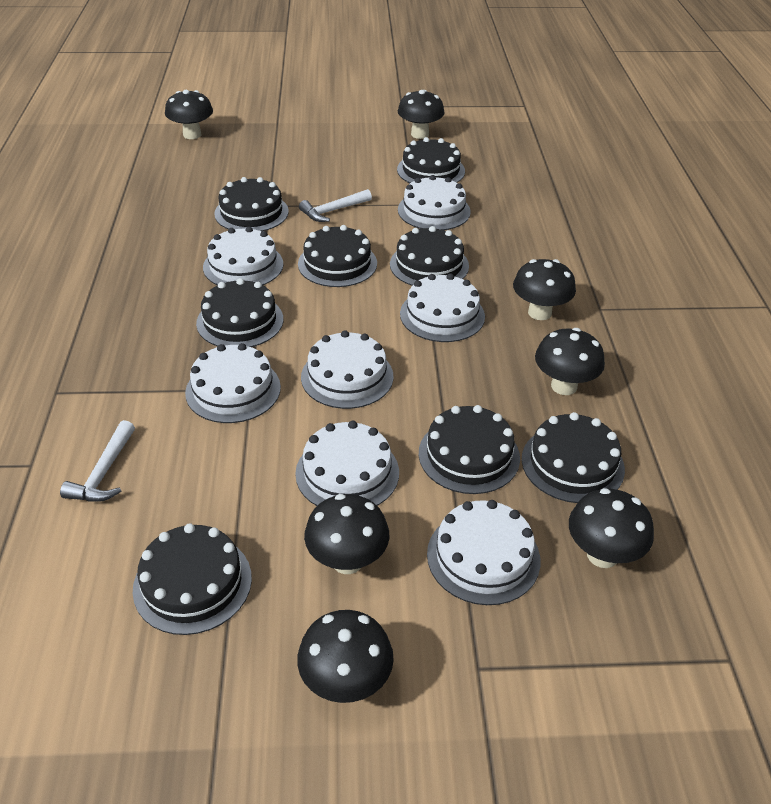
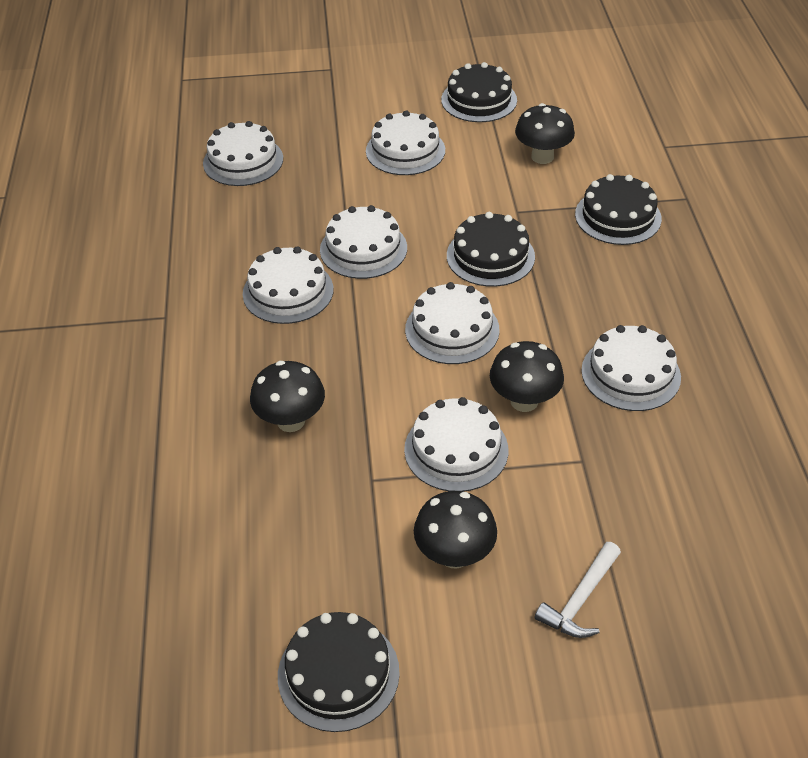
black cake: 8 -> 4
black mushroom: 7 -> 4
white hammer: 2 -> 1

